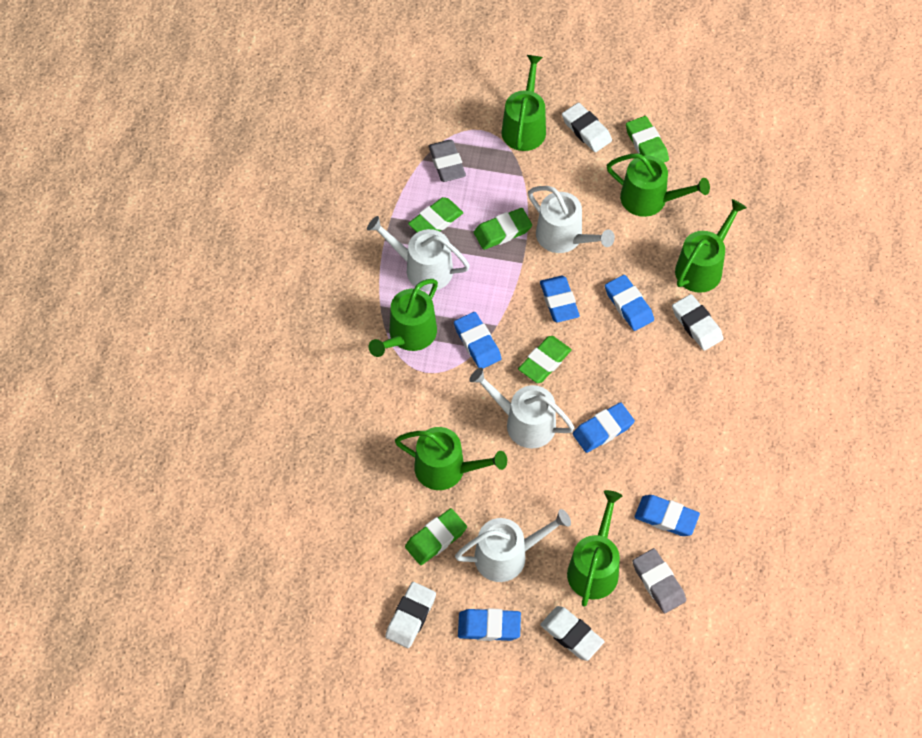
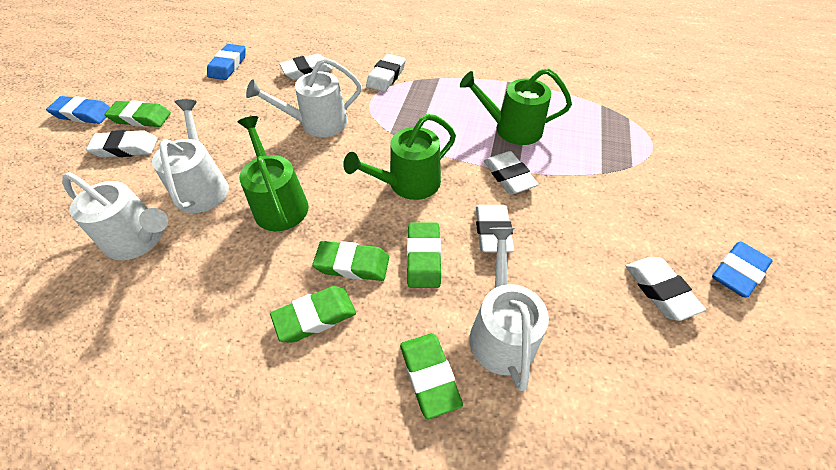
blue eraser: 6 -> 3
green watering can: 6 -> 3
grey eraser: 2 -> 0
white eraser: 4 -> 6

